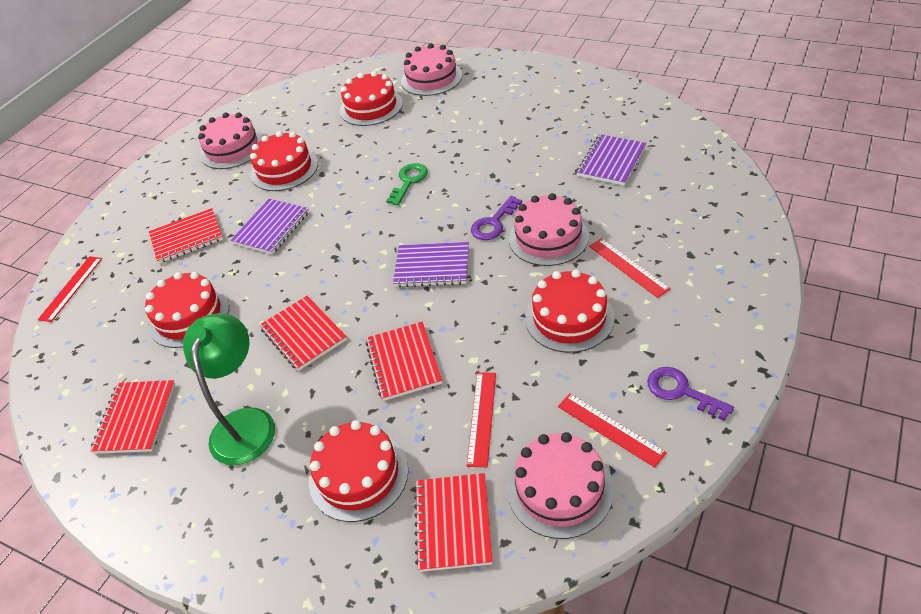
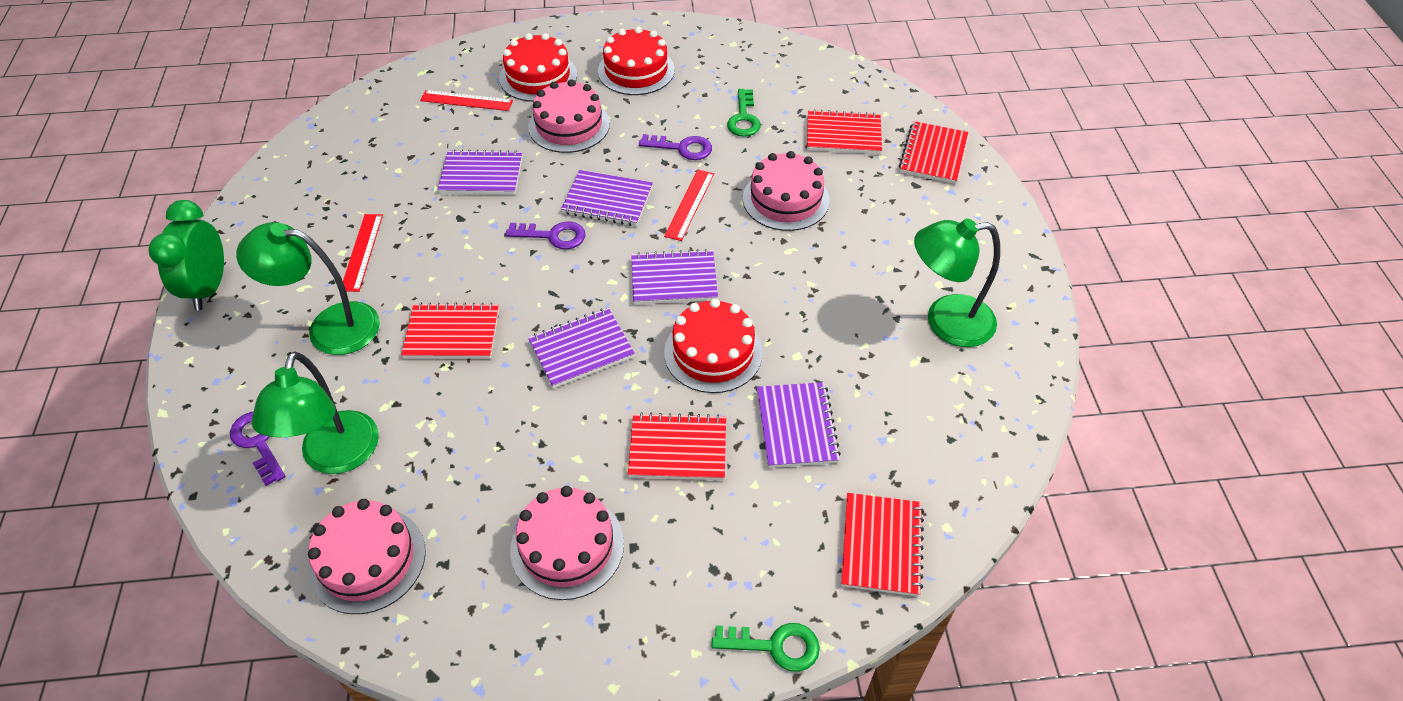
green clock: 0 -> 1
green key: 1 -> 2
green lamp: 1 -> 3
purple key: 2 -> 3
purple notebook: 3 -> 5
red cake: 5 -> 3
red ruler: 4 -> 3

